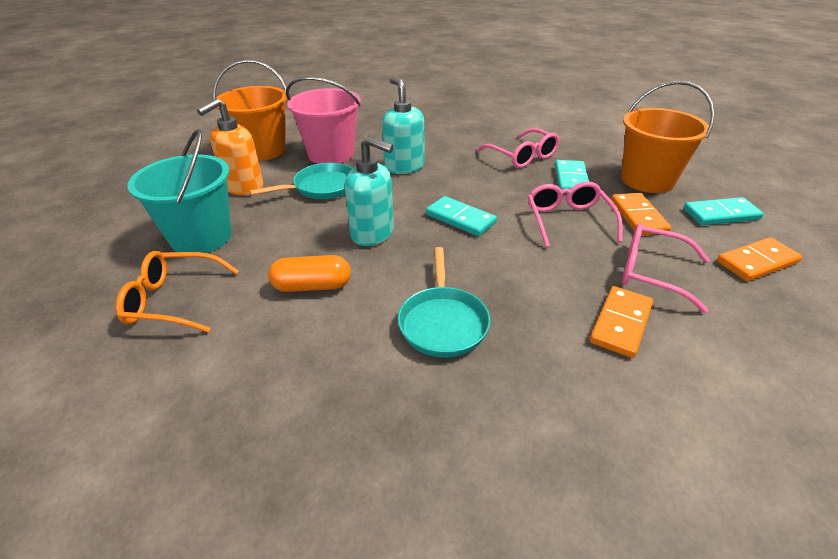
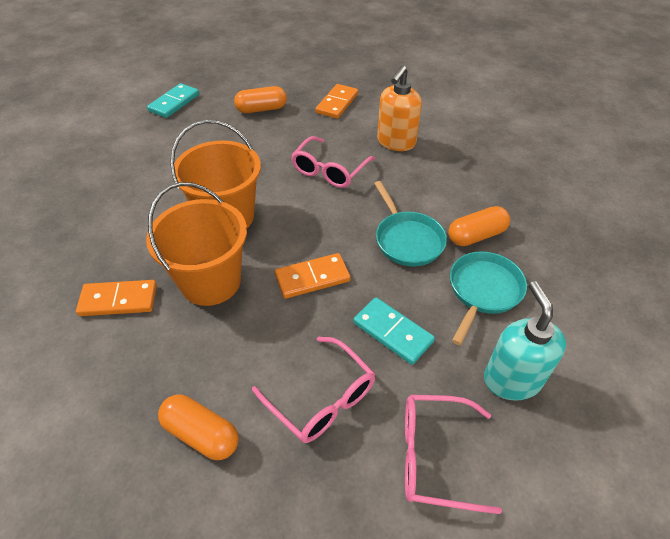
orange capsule: 1 -> 3
orange glasses: 1 -> 0
pink bucket: 1 -> 0
turquoise bucket: 1 -> 0
turquoise domino: 3 -> 2
turquoise soap dispenser: 2 -> 1

